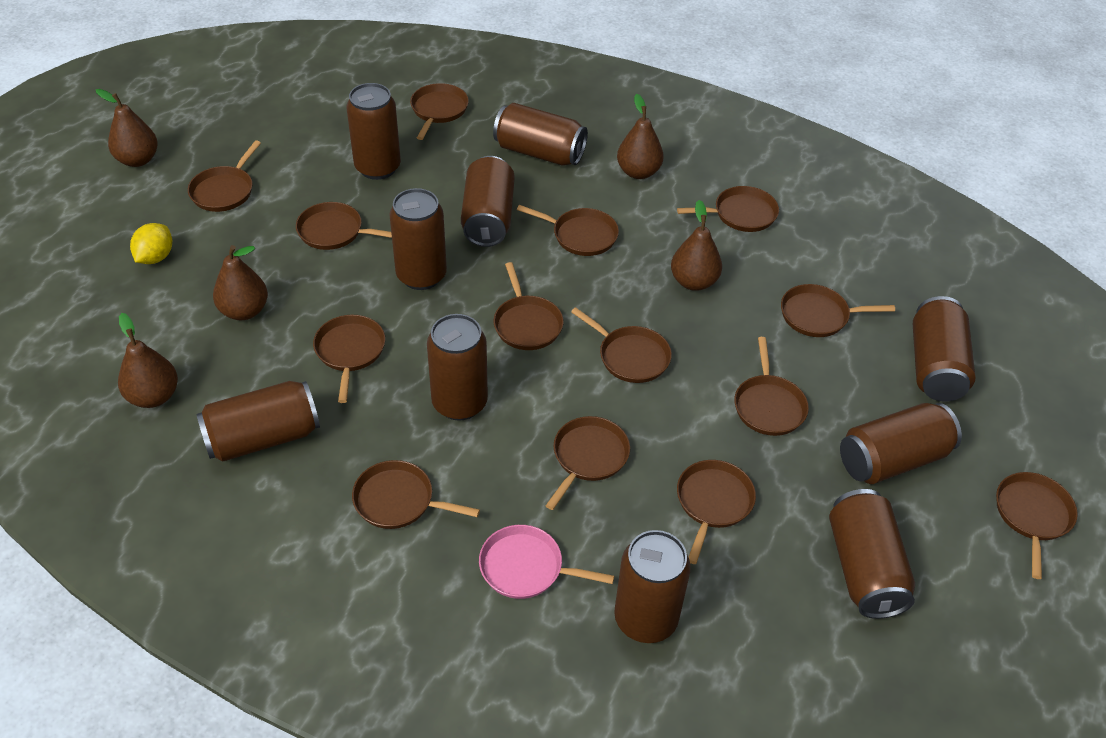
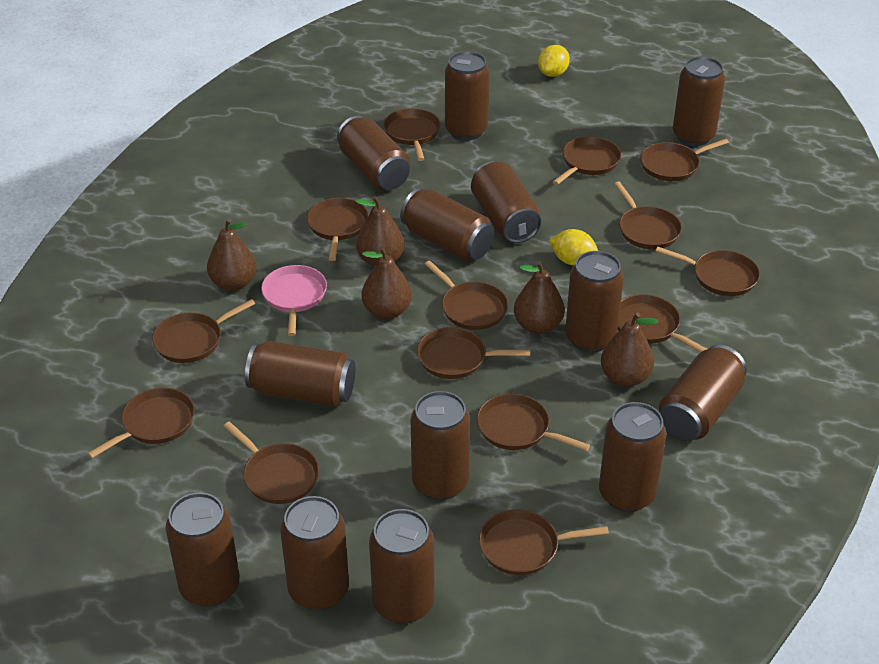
brown can: 10 -> 13
yellow lemon: 1 -> 2

